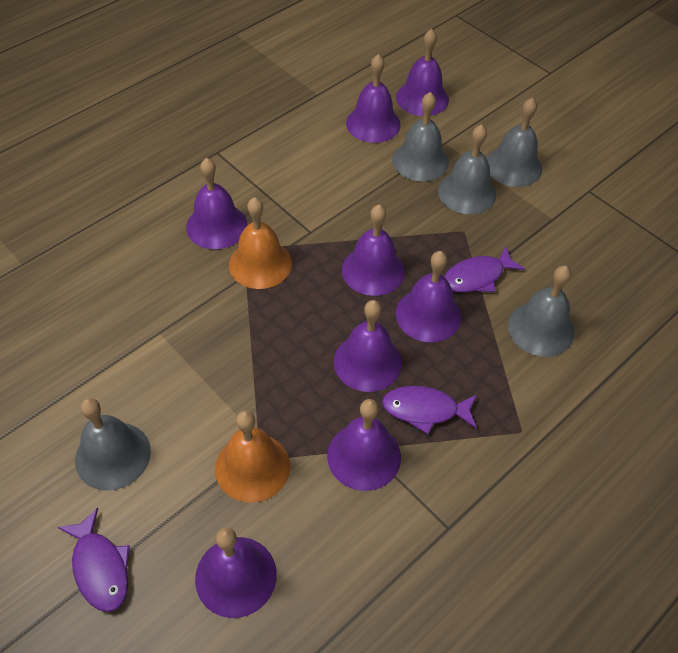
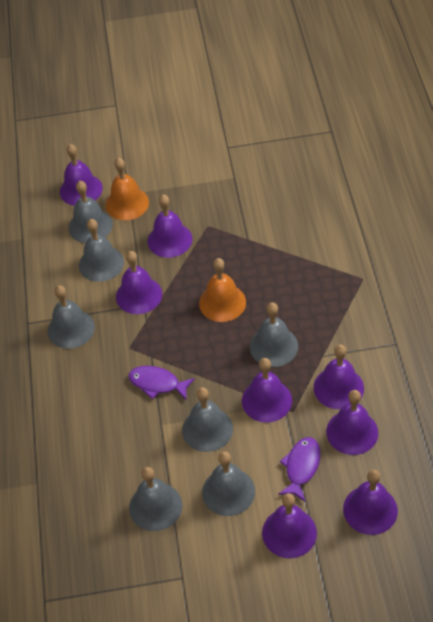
grey bell: 5 -> 7
purple fish: 3 -> 2

